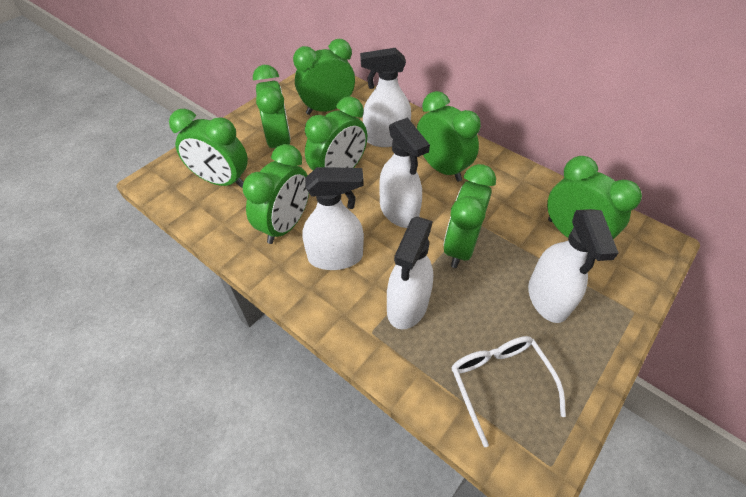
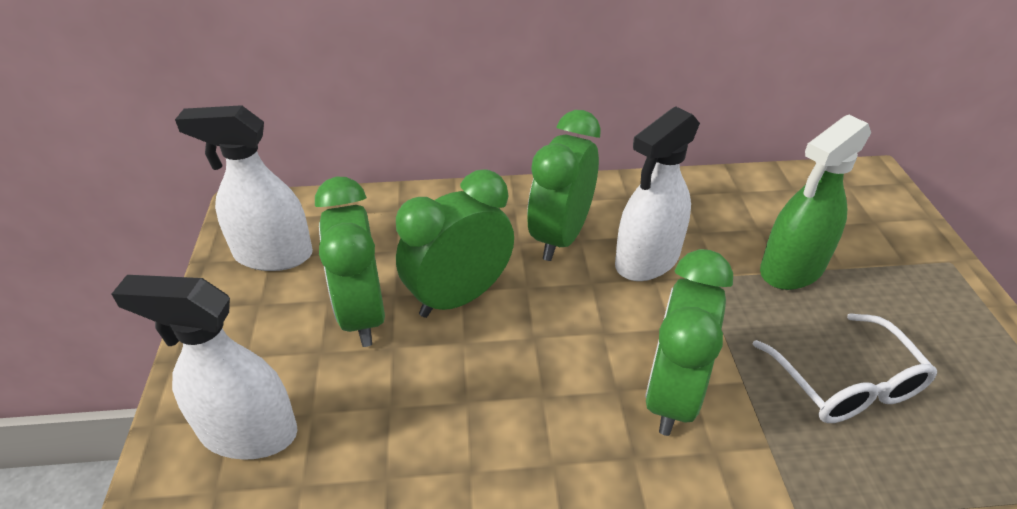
green clock: 8 -> 4
green spray bottle: 0 -> 1
white spray bottle: 5 -> 3

